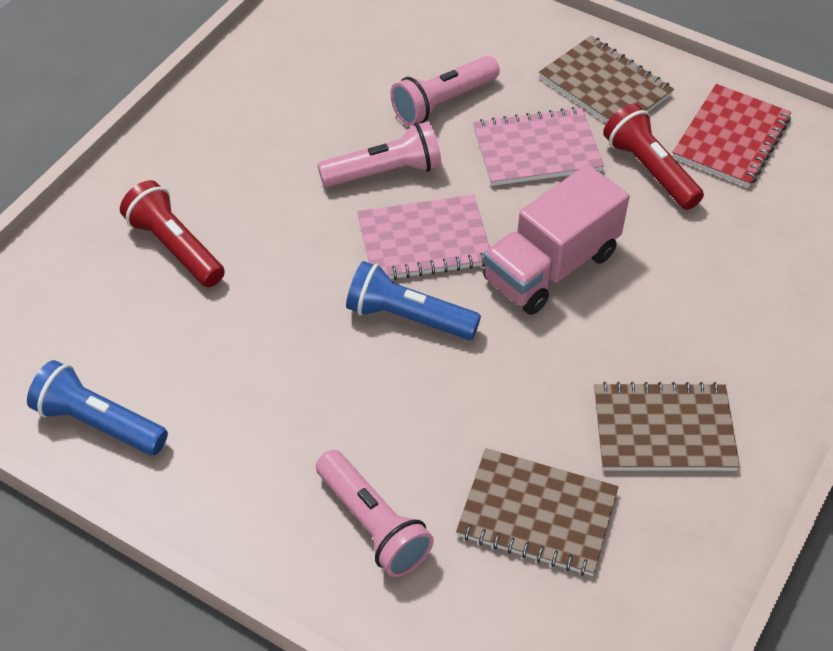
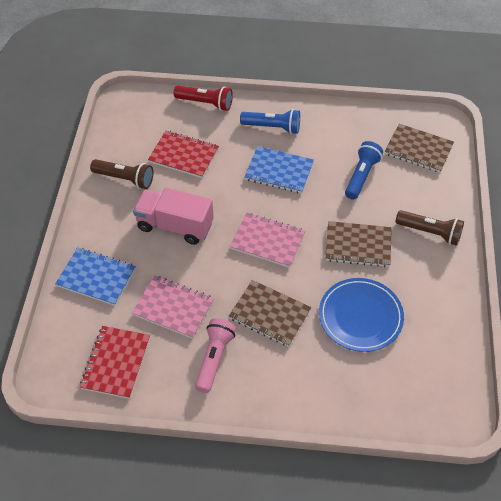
blue notebook: 0 -> 2
blue plate: 0 -> 1
brown flashlight: 0 -> 2
pink flashlight: 3 -> 1
red flashlight: 2 -> 1
red notebook: 1 -> 2

